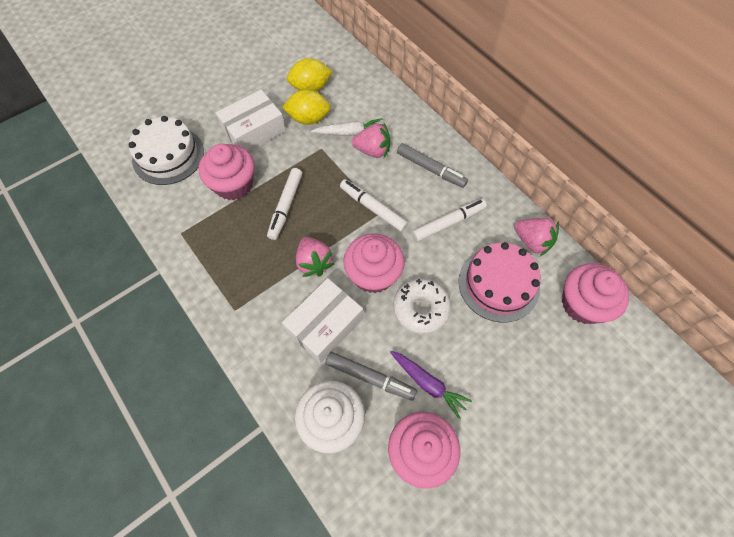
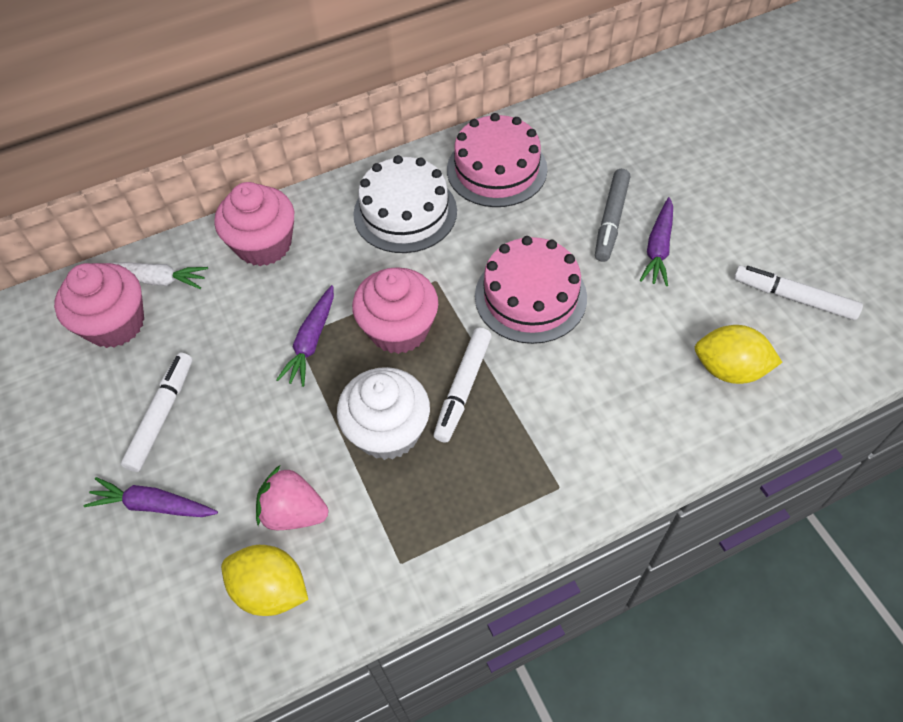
grey marker: 2 -> 1
pink cake: 1 -> 2
pink cupcake: 4 -> 3
pink strawberry: 3 -> 1
purple carrot: 1 -> 3
white box: 2 -> 0
white donut: 1 -> 0

